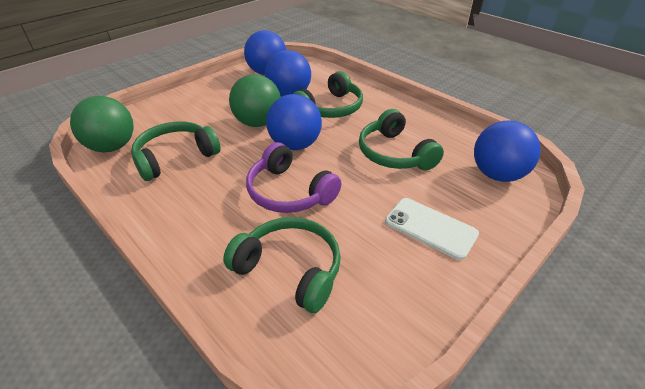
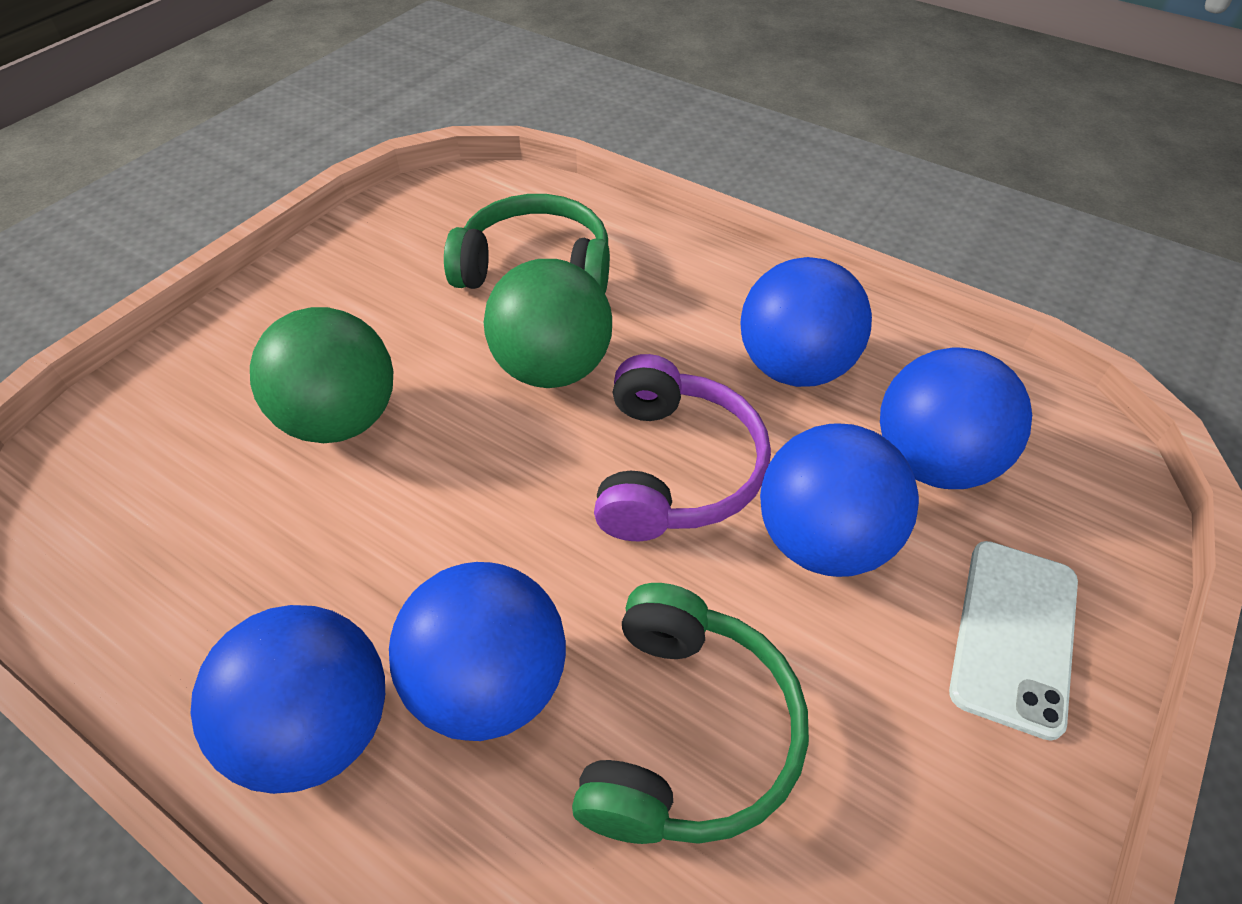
blue ball: 4 -> 5
green headphones: 4 -> 2

